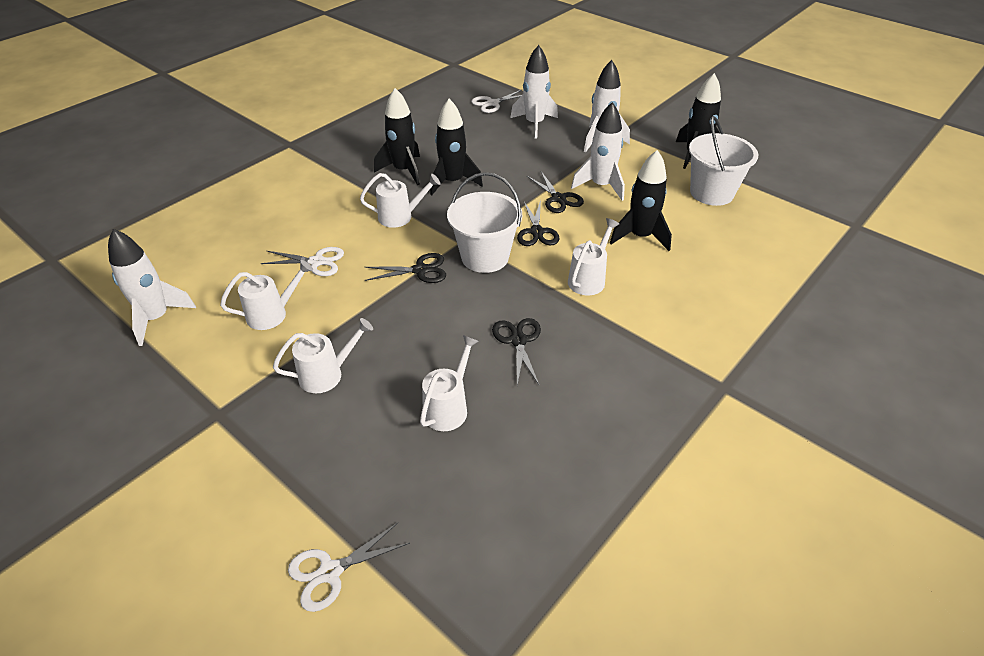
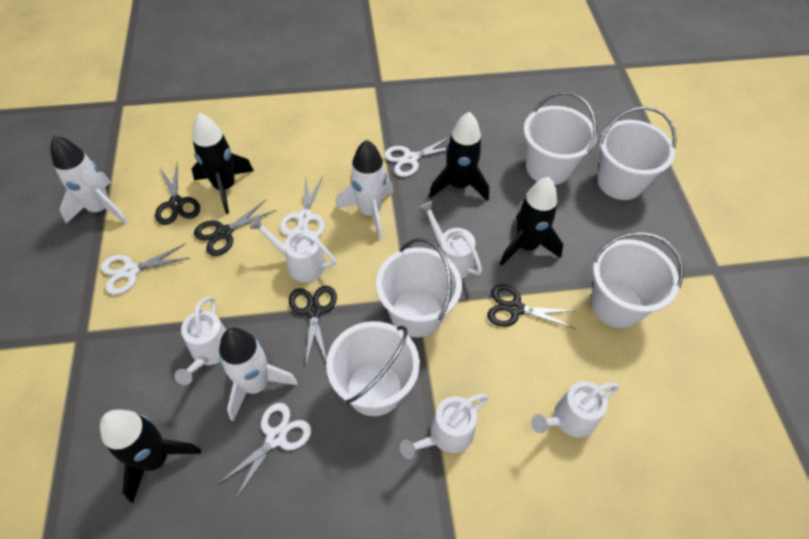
white bucket: 2 -> 5
white rocket: 4 -> 3
white scissors: 3 -> 4

